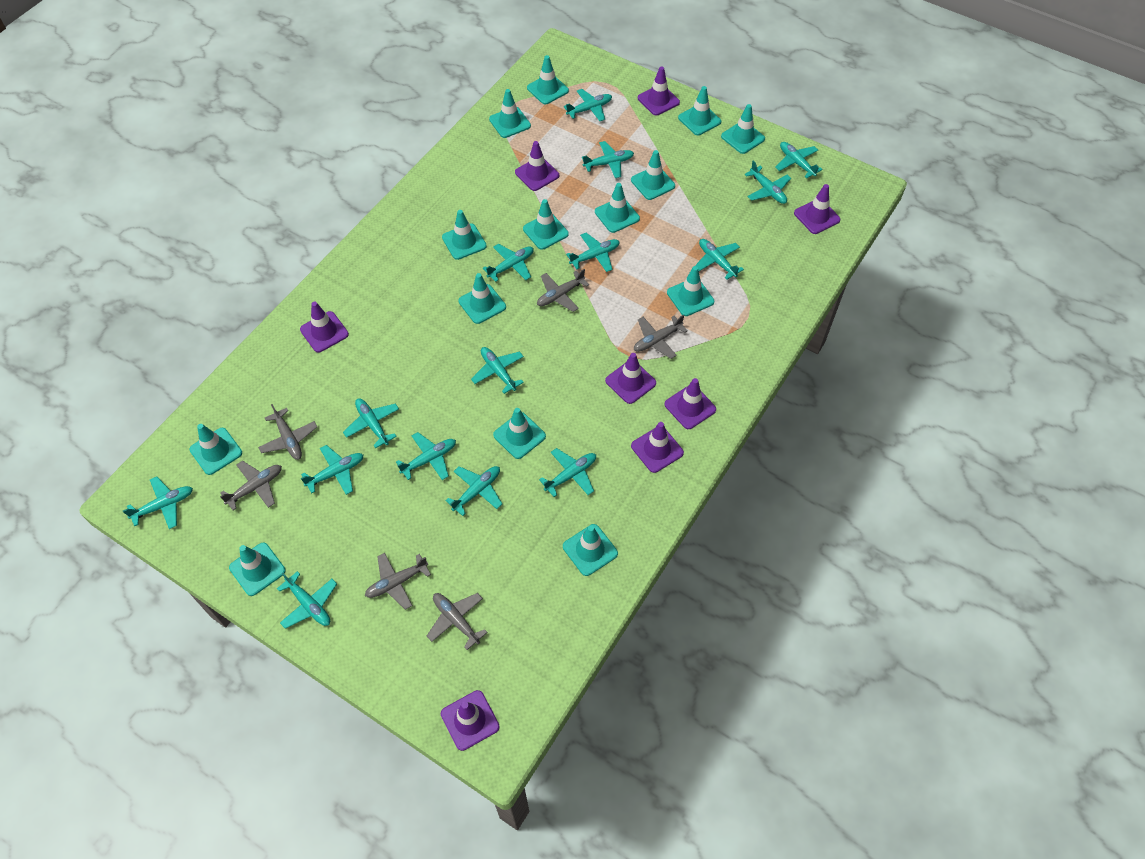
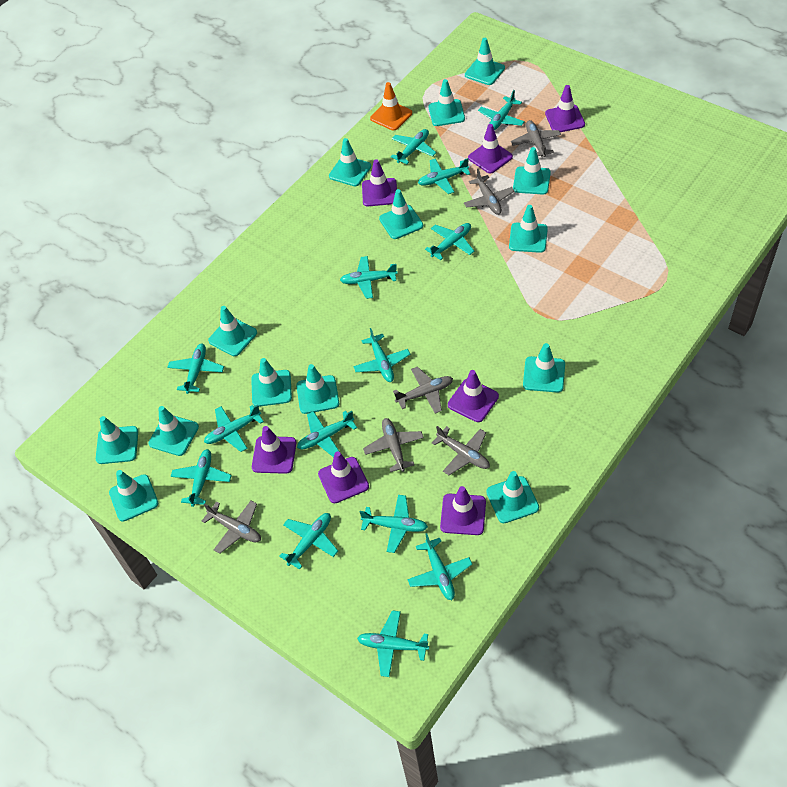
orange traffic cone: 0 -> 1
purple traffic cone: 8 -> 7
turquoise plane: 15 -> 14

